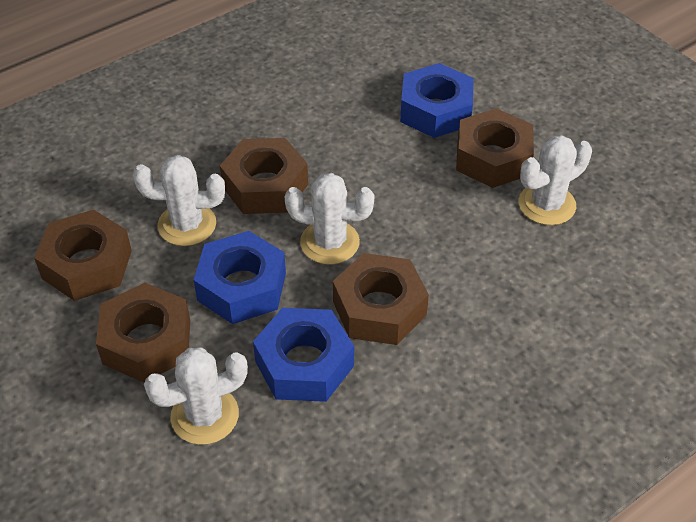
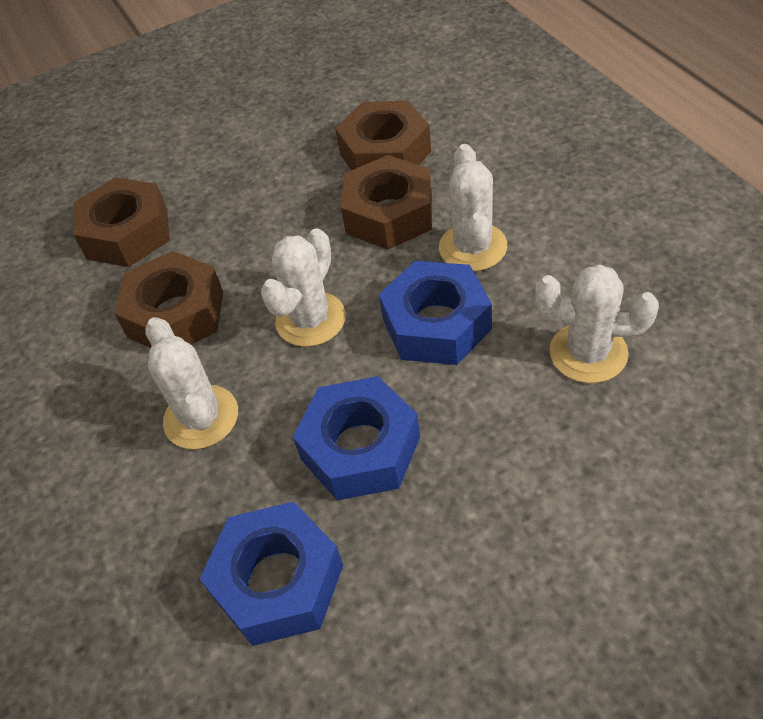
brown nut: 5 -> 4

